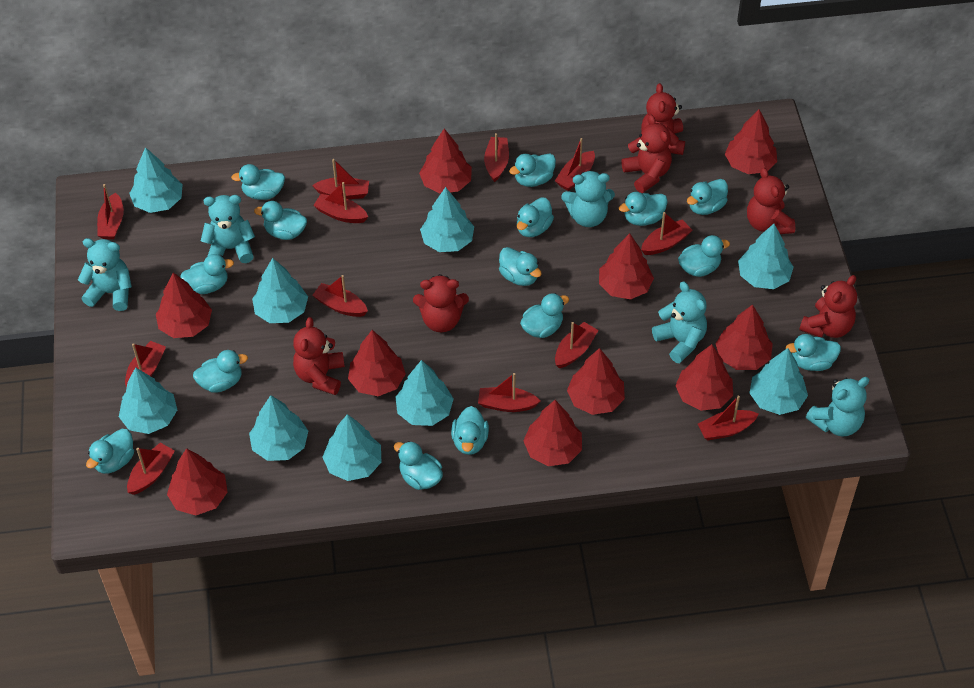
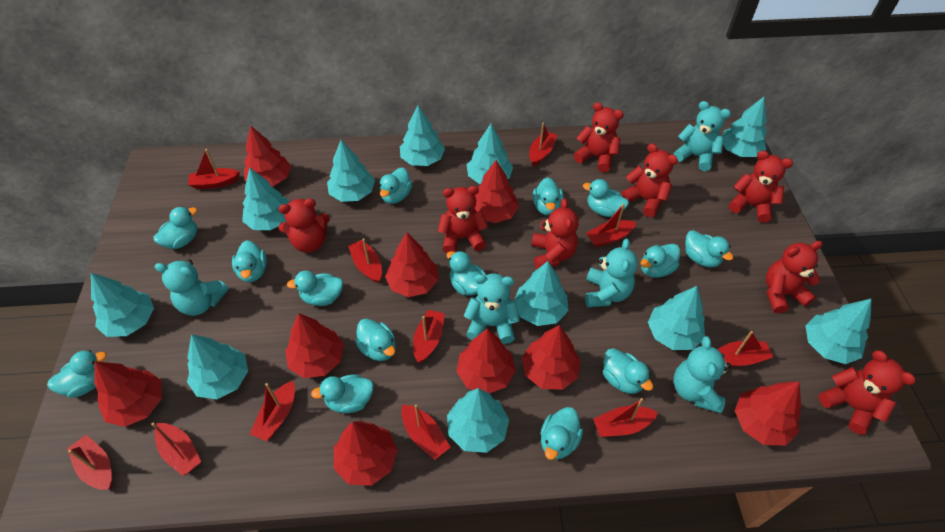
red boat: 12 -> 11
red teddy bear: 6 -> 8
red tree: 10 -> 9
turquoise duck: 15 -> 14
turquoise tree: 9 -> 11

